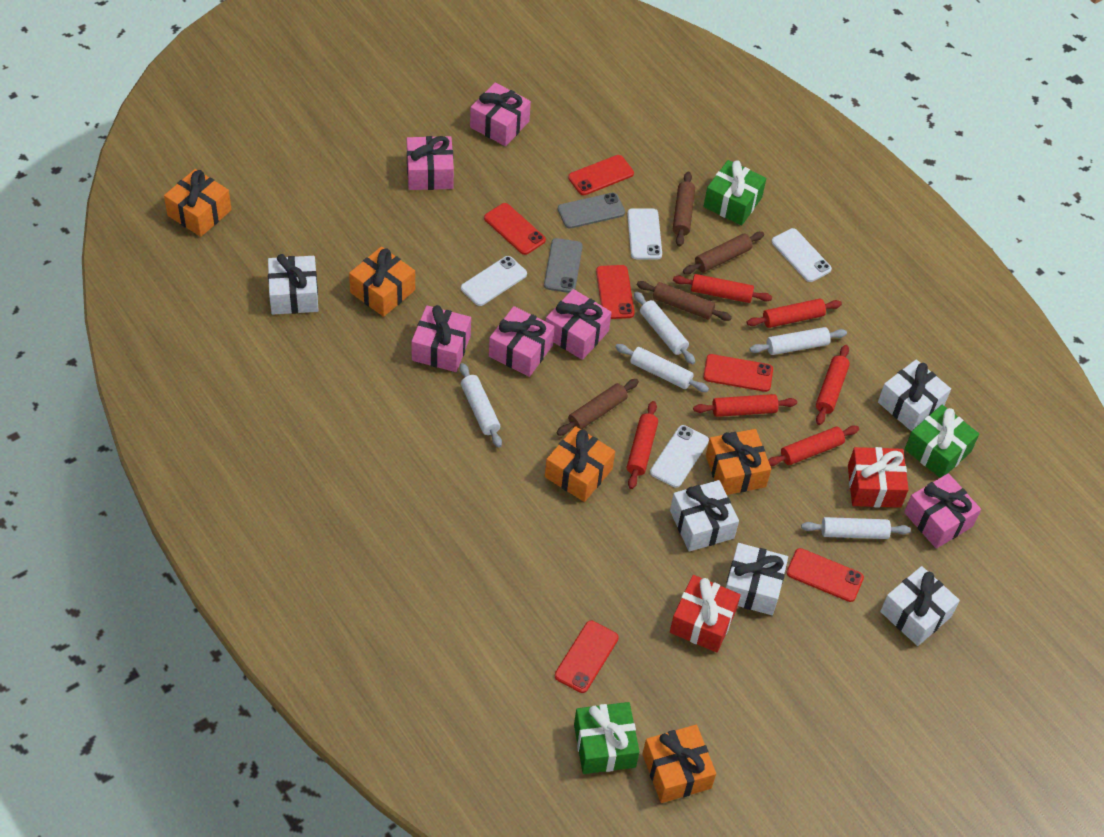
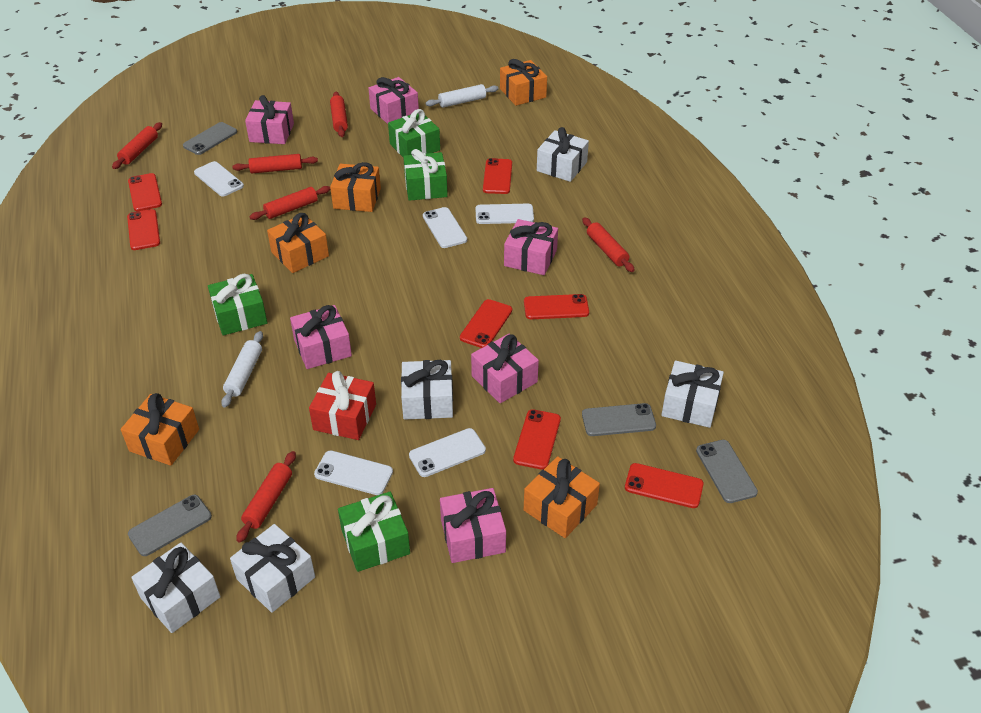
brown rolling pin: 4 -> 0
green gift: 3 -> 4
grey phone: 2 -> 4
red gift: 2 -> 1
red phone: 6 -> 7
white phone: 4 -> 5
white rolling pin: 5 -> 2

